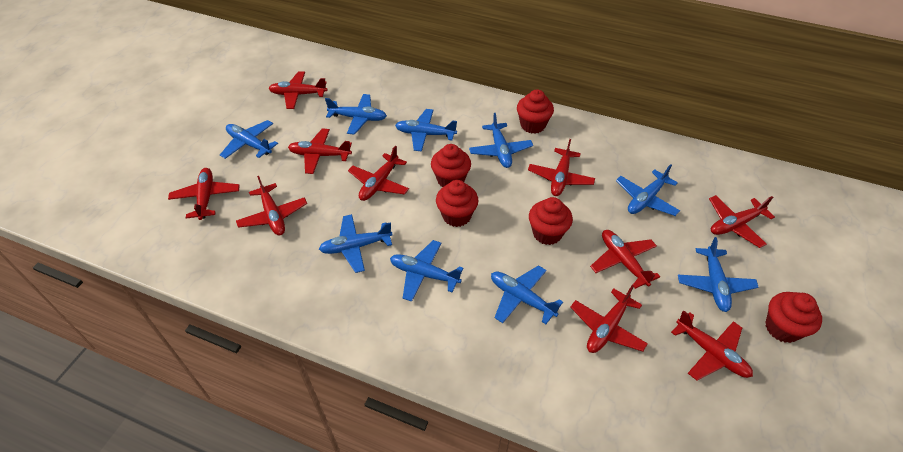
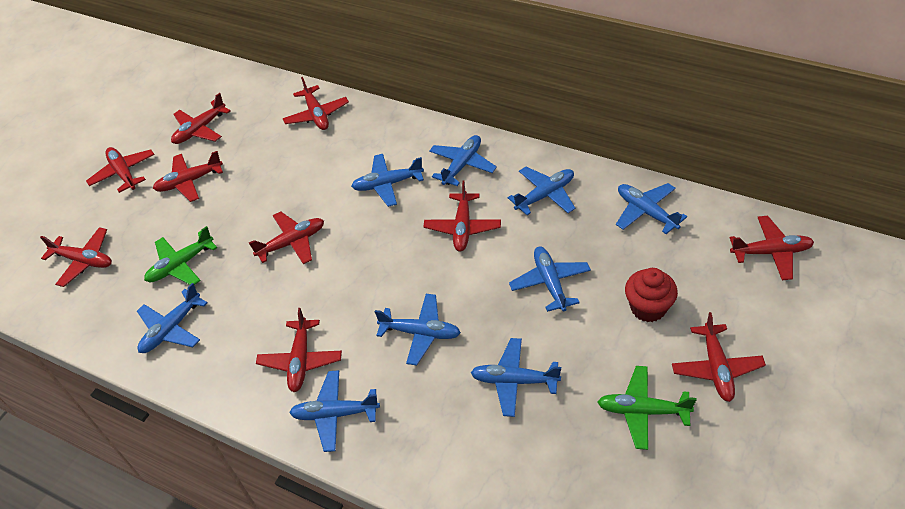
green plane: 0 -> 2
red cupcake: 5 -> 1

